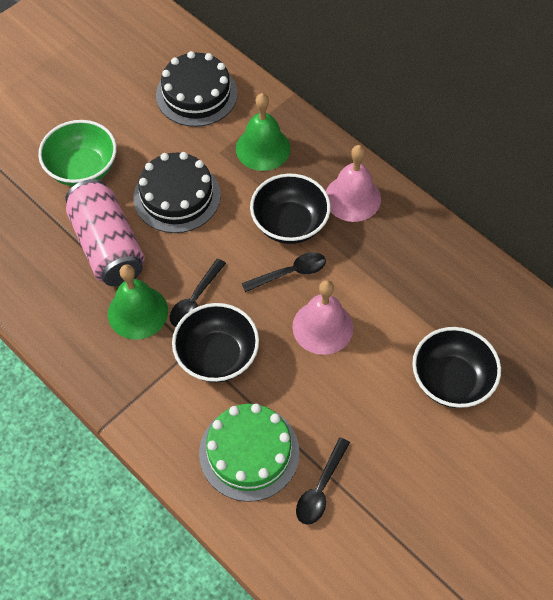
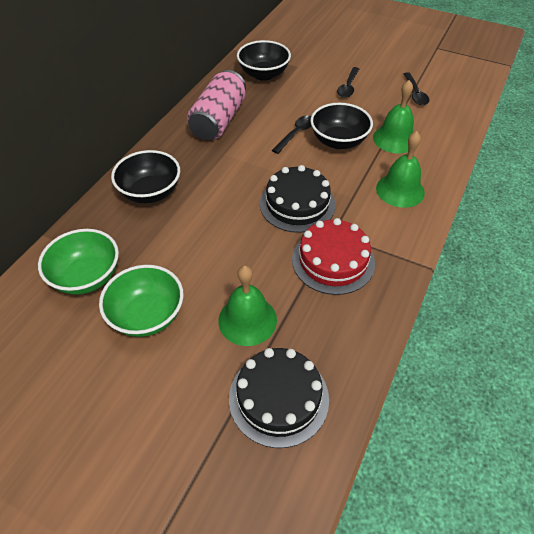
green bell: 2 -> 3
green bowl: 1 -> 2
green cake: 1 -> 0
pink bell: 2 -> 0
red cake: 0 -> 1

